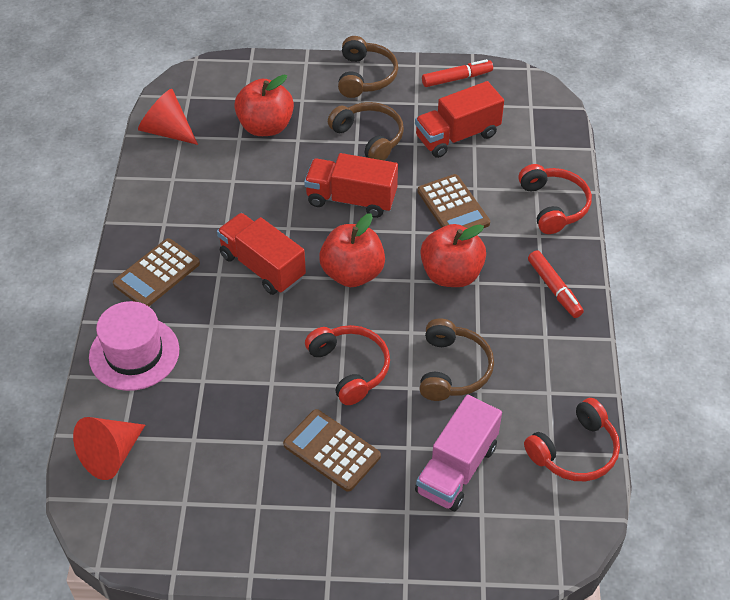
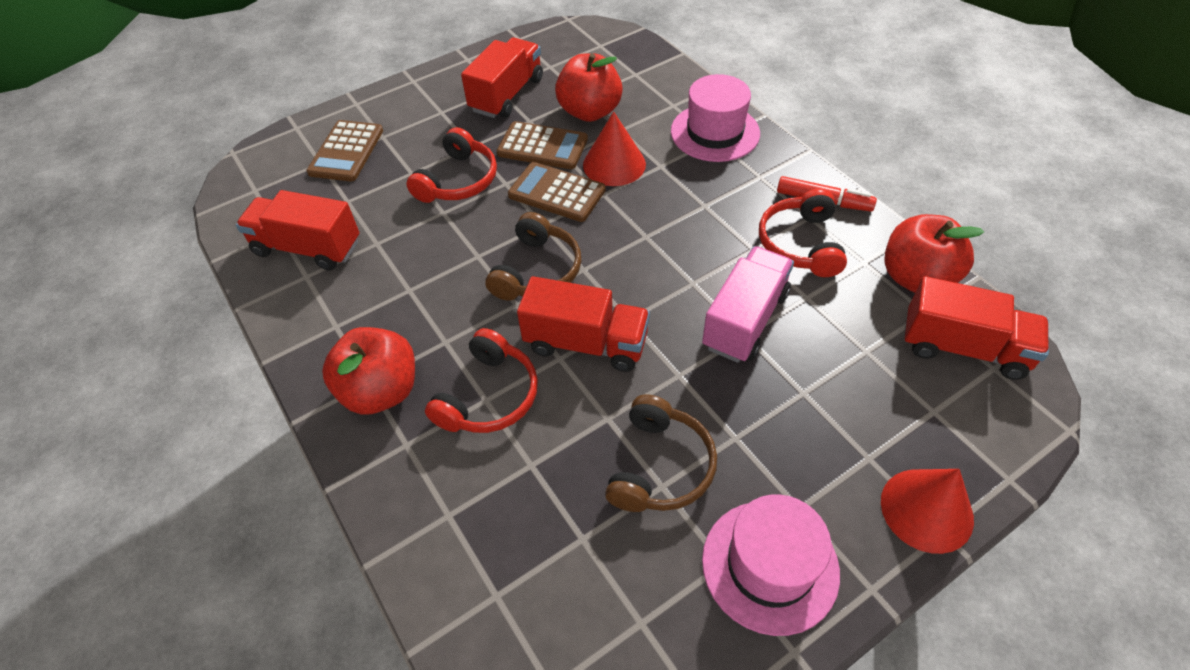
brown headphones: 3 -> 2
pink hat: 1 -> 2
red marker: 2 -> 1
red truck: 3 -> 4

